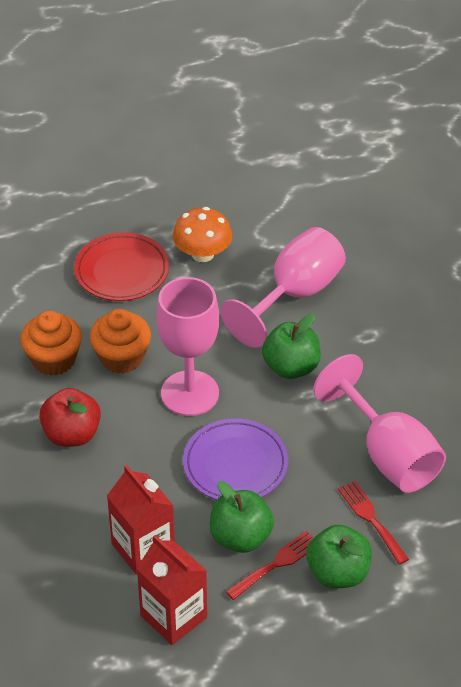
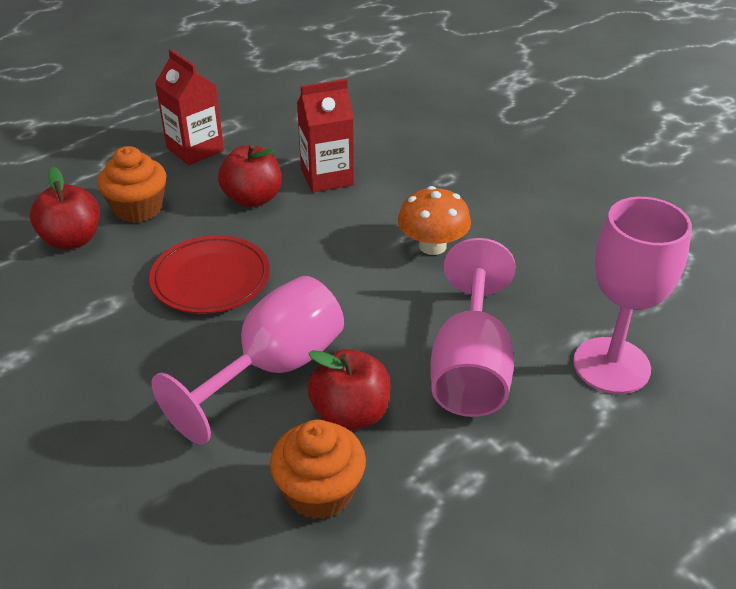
green apple: 3 -> 0
purple plate: 1 -> 0
red apple: 1 -> 3
red fork: 2 -> 0

